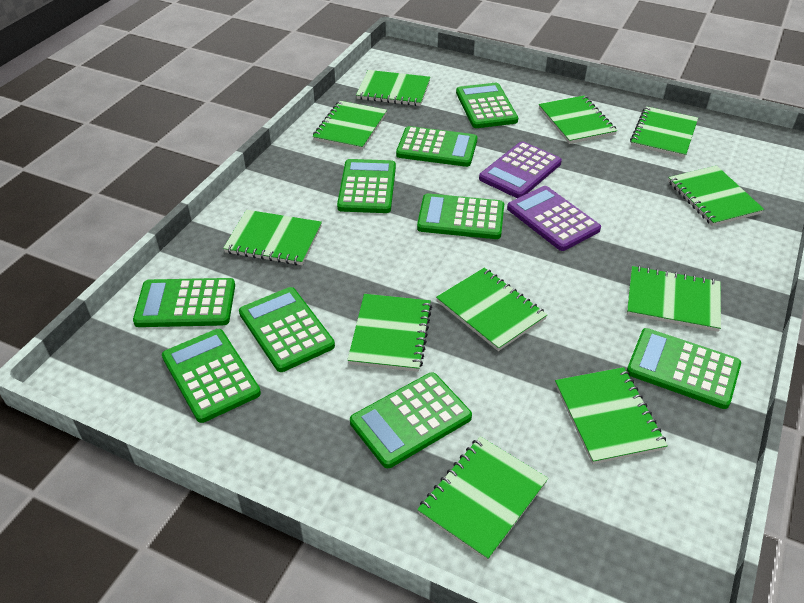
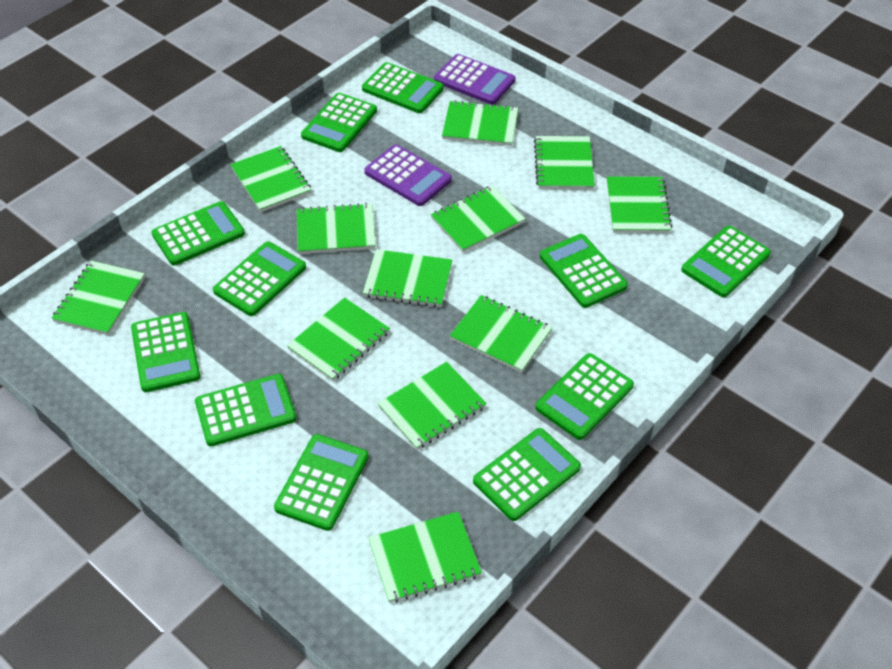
green calculator: 9 -> 11
green notebook: 11 -> 12

